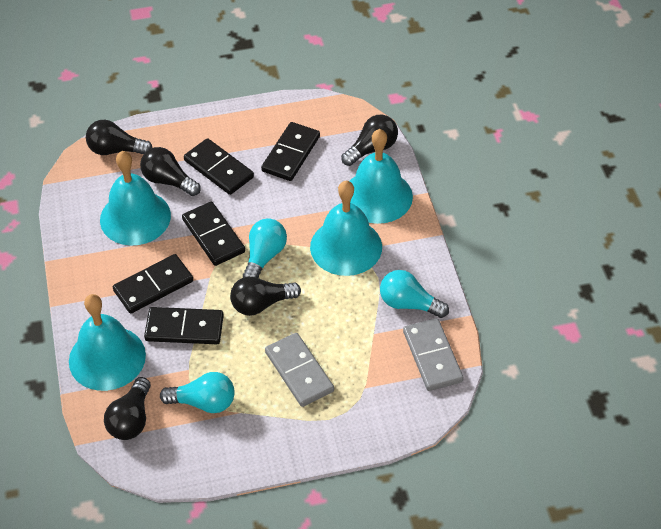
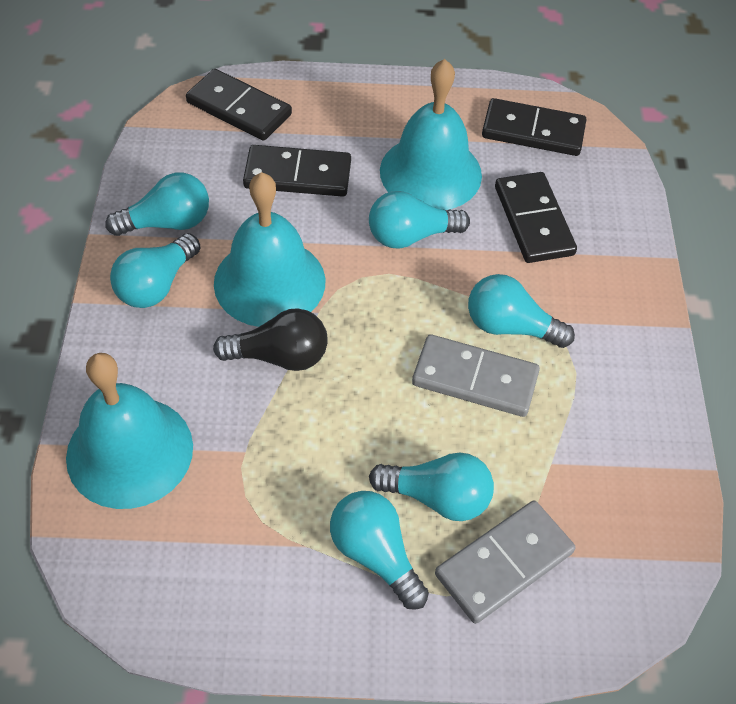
black domino: 5 -> 4
black light bulb: 5 -> 1
turquoise bell: 4 -> 3
turquoise light bulb: 3 -> 6

